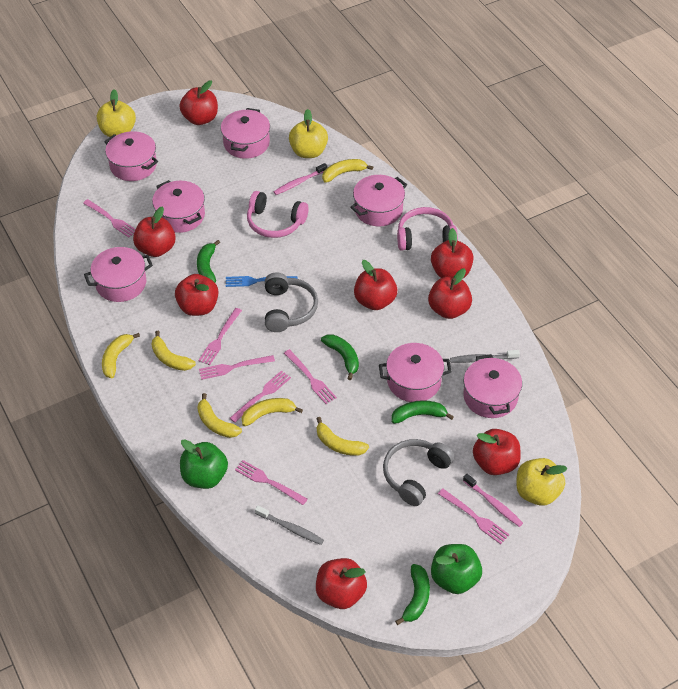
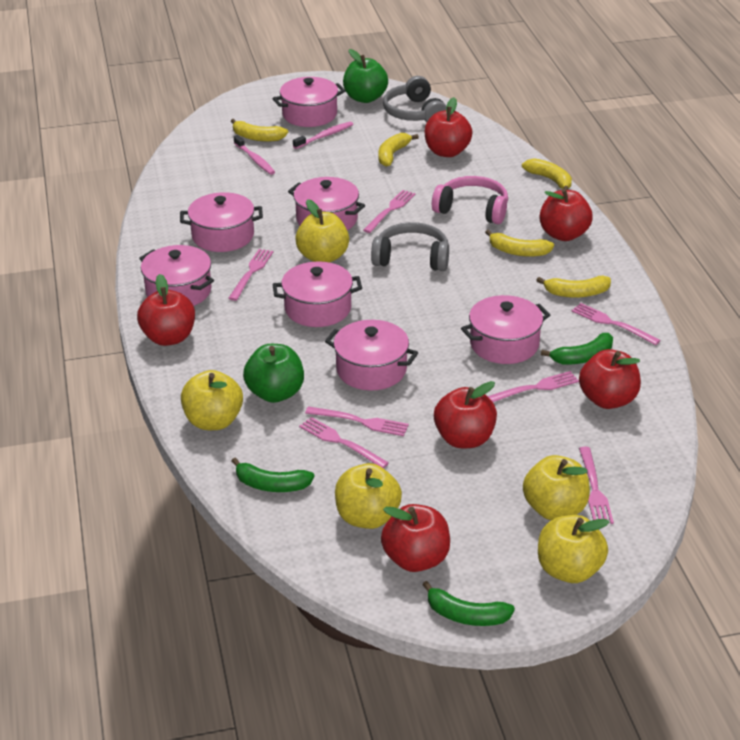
blue fork: 1 -> 0
green banana: 4 -> 3
grey toothbrush: 2 -> 0
pink headphones: 2 -> 1
red apple: 8 -> 6
yellow apple: 3 -> 5
yellow banana: 6 -> 5

